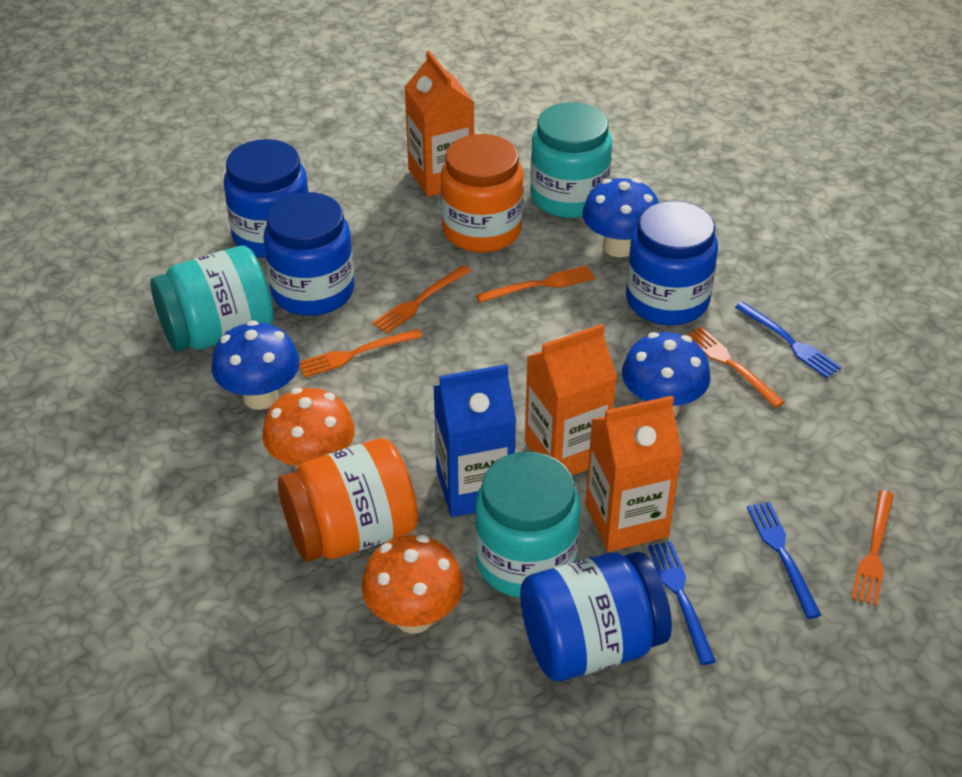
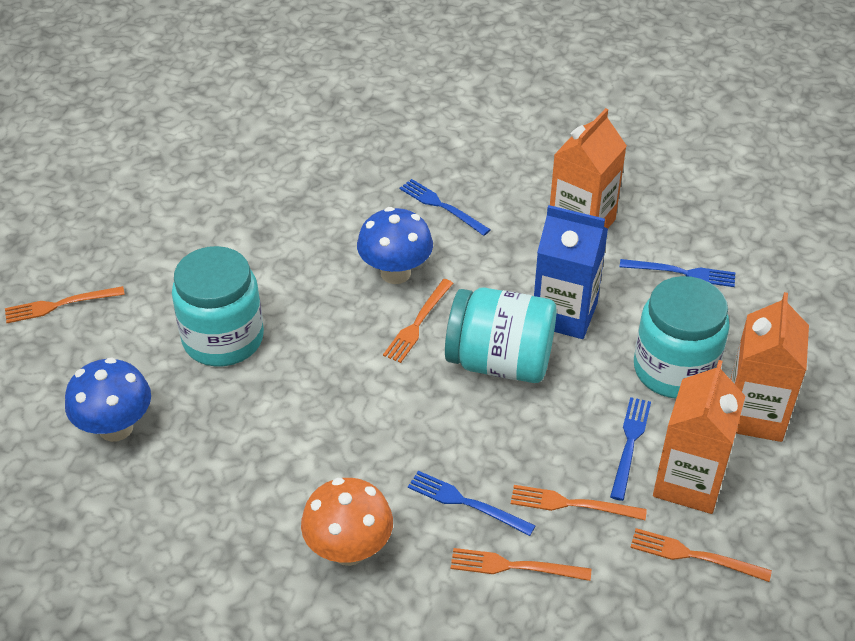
blue fork: 3 -> 4
blue jar: 4 -> 0
blue mushroom: 3 -> 2
orange jar: 2 -> 0
orange mushroom: 2 -> 1

